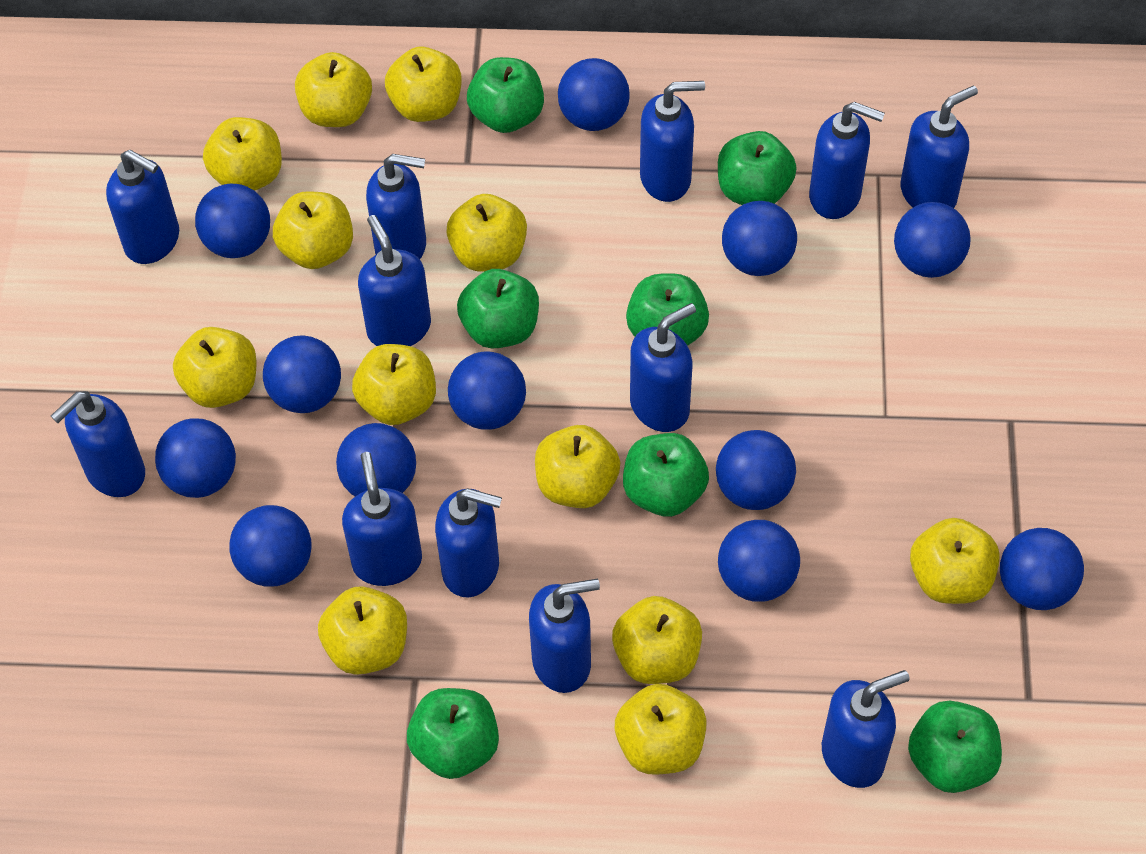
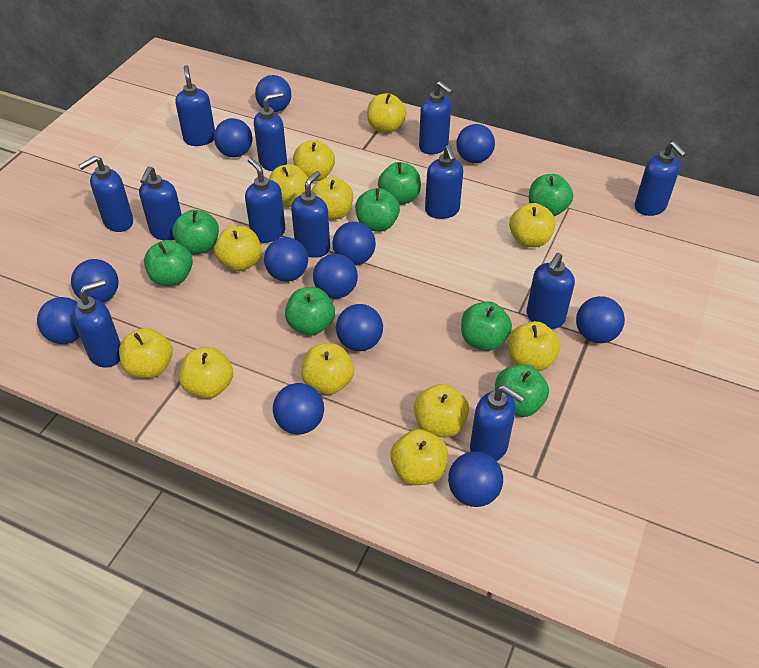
green apple: 7 -> 8

